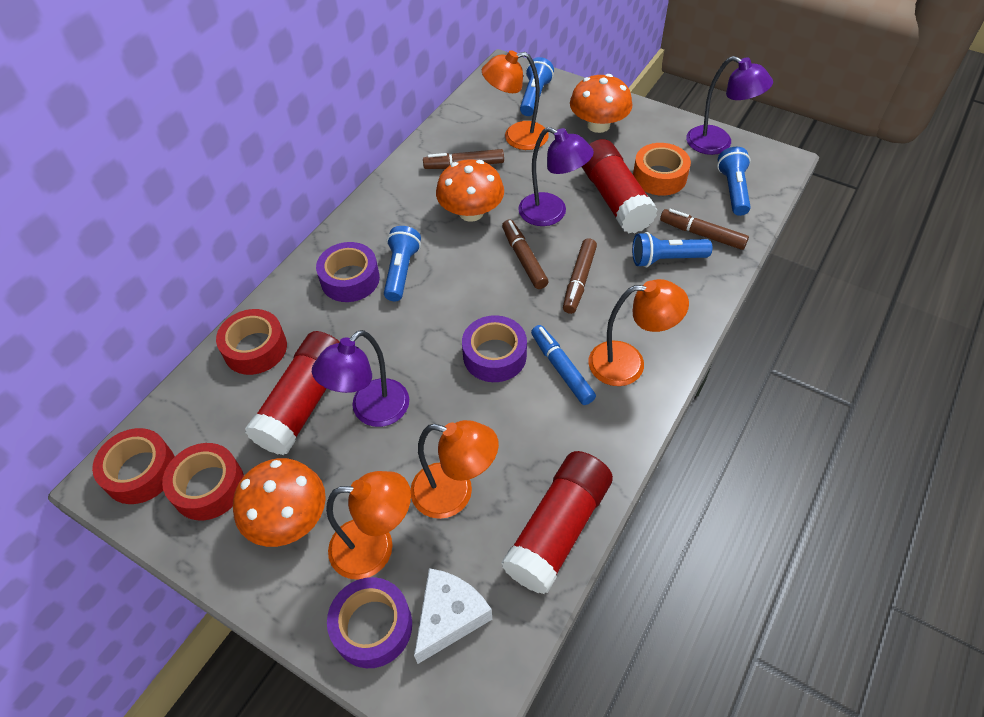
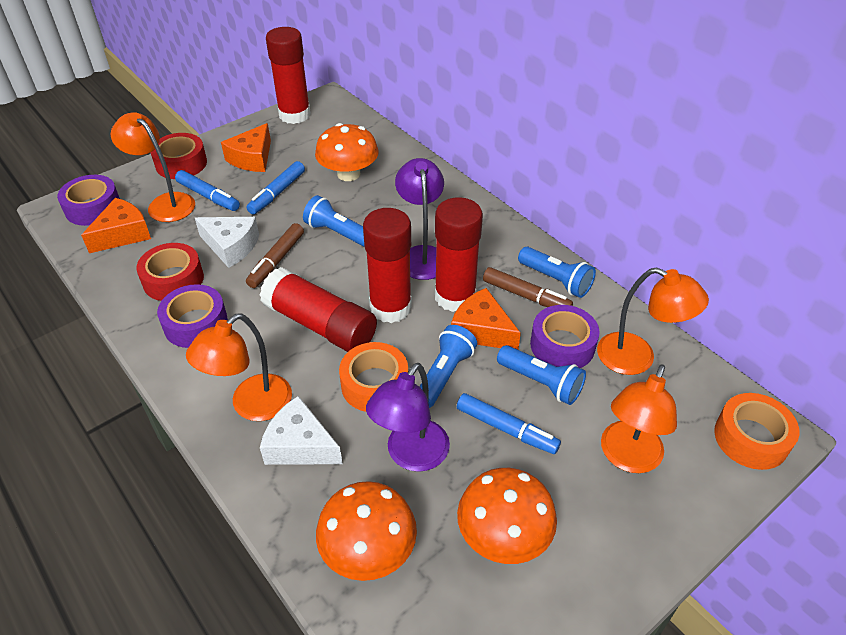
blue marker: 1 -> 3
brown marker: 4 -> 2
orange cheese: 0 -> 3
orange tape: 1 -> 2
purple lamp: 3 -> 2
red glue stick: 3 -> 4
red tape: 3 -> 2
white cheese: 1 -> 2

